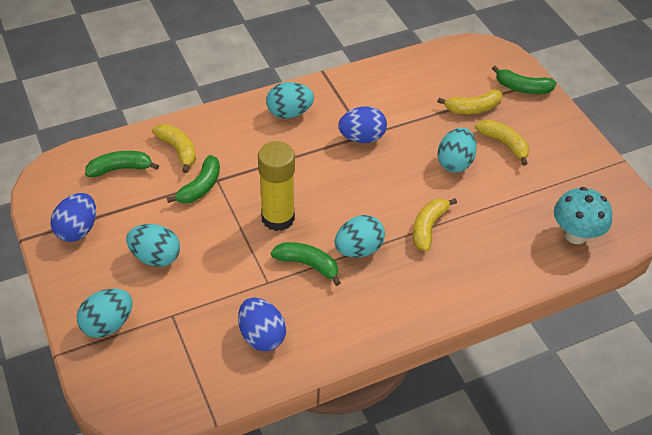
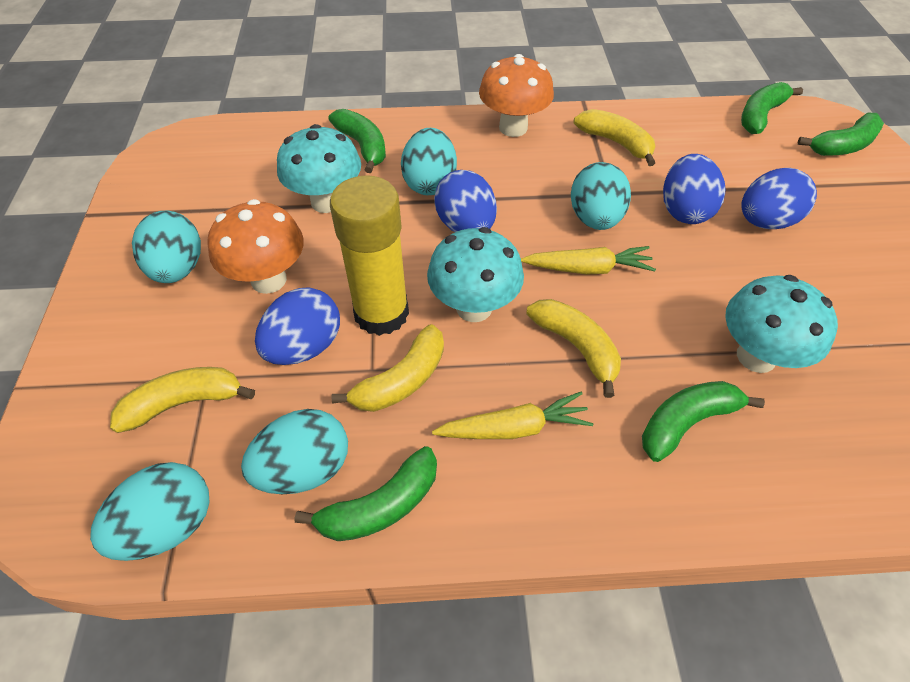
blue egg: 3 -> 4
green banana: 4 -> 5
orange mushroom: 0 -> 2
turquoise mushroom: 1 -> 3
yellow carrot: 0 -> 2

